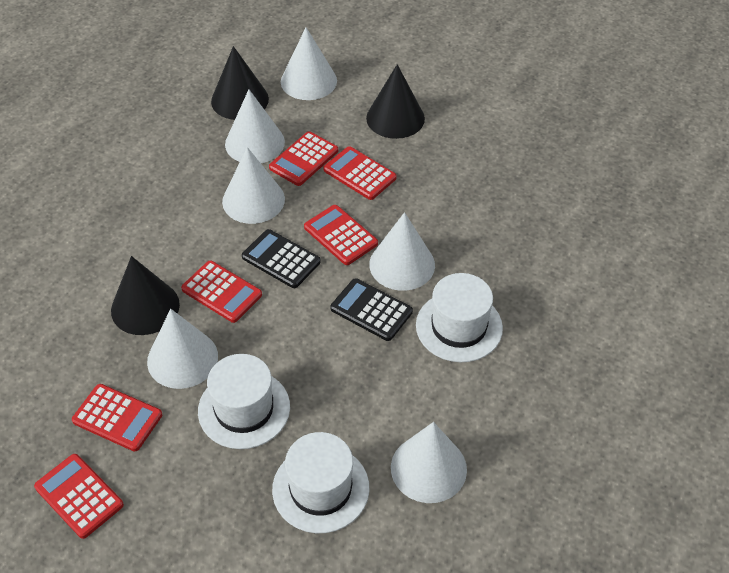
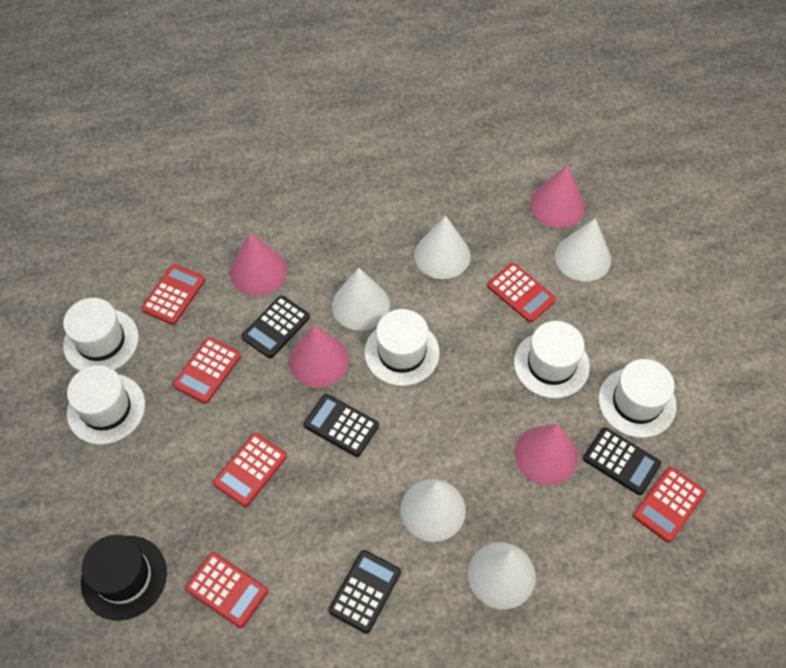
black calculator: 2 -> 4
black cone: 3 -> 0
black hat: 0 -> 1
pink cone: 0 -> 4
white cone: 6 -> 5
white hat: 3 -> 5

